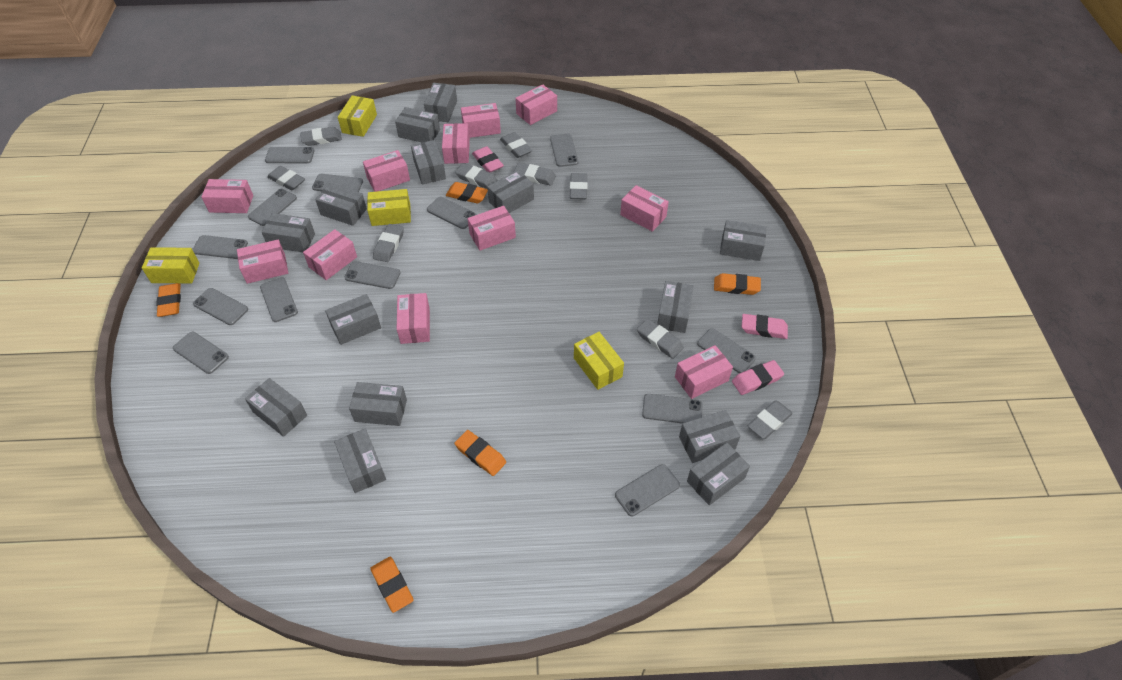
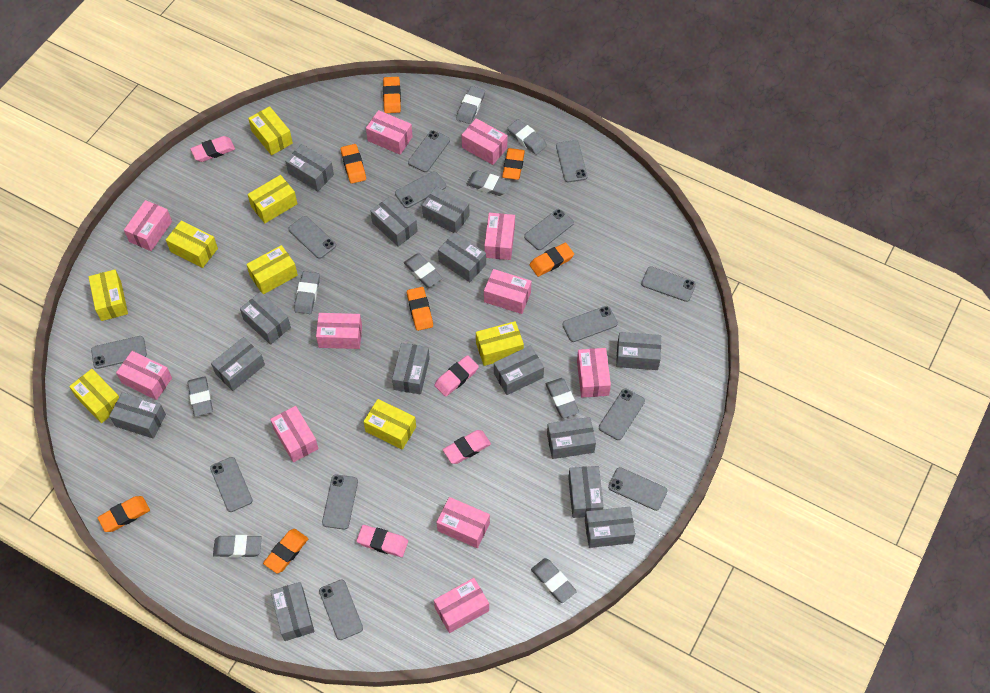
orange eraser: 5 -> 7
pink eraser: 3 -> 4
yellow box: 4 -> 8

